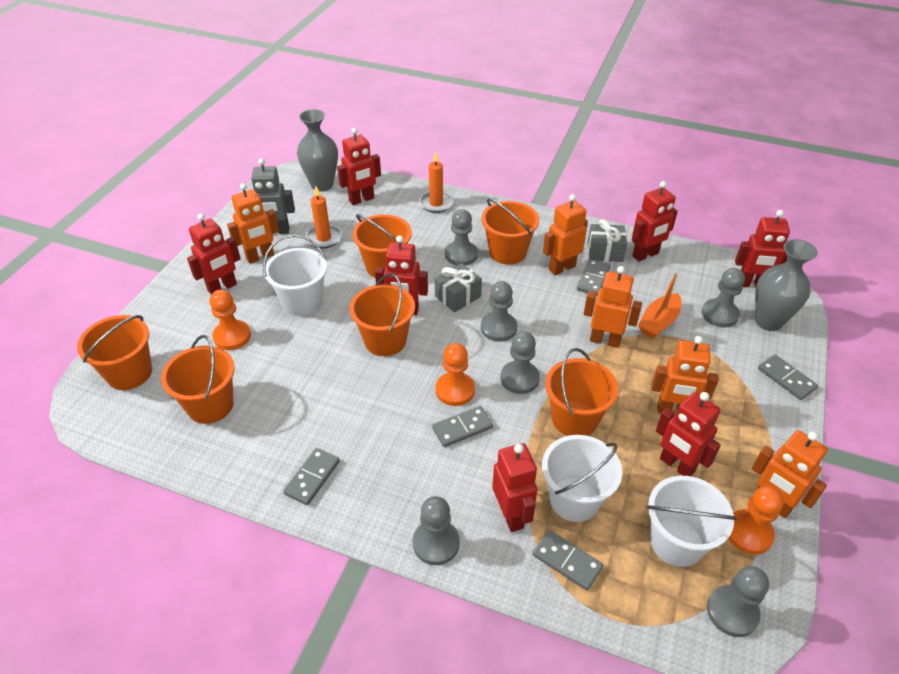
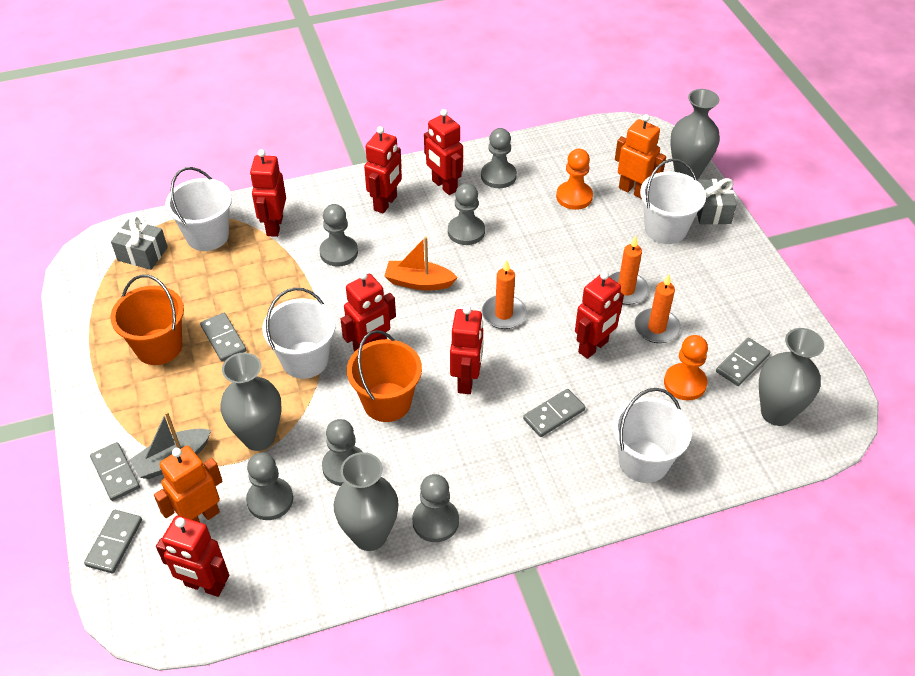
grey boat: 0 -> 1
grey robot: 1 -> 0
grey vase: 2 -> 4
orange bucket: 6 -> 2
orange candle: 2 -> 3
orange pawn: 3 -> 2
orange robot: 5 -> 2
white bucket: 3 -> 4

